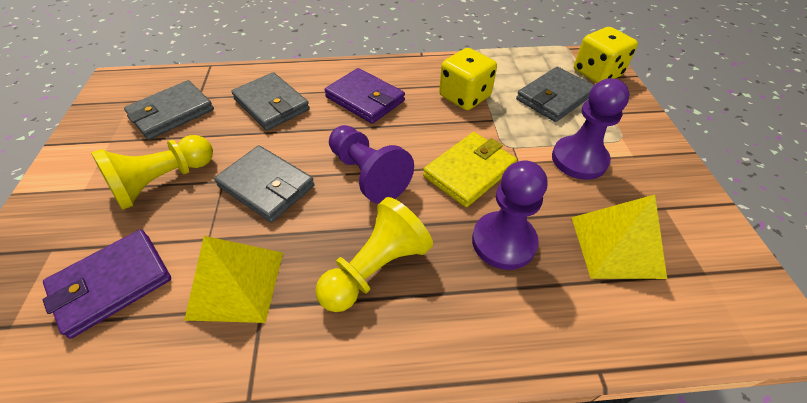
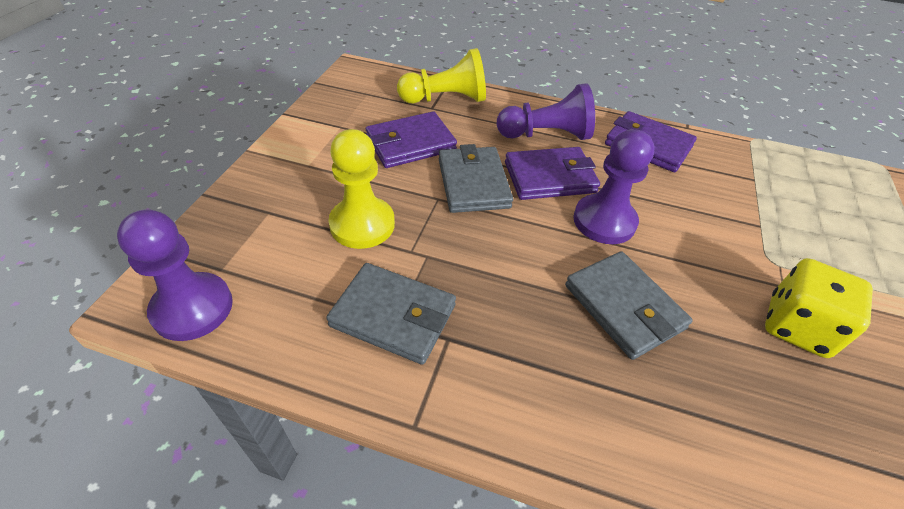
grey wallet: 4 -> 3
purple wallet: 2 -> 3
yellow dice: 2 -> 1
yellow pyramid: 2 -> 0
yellow wallet: 1 -> 0

